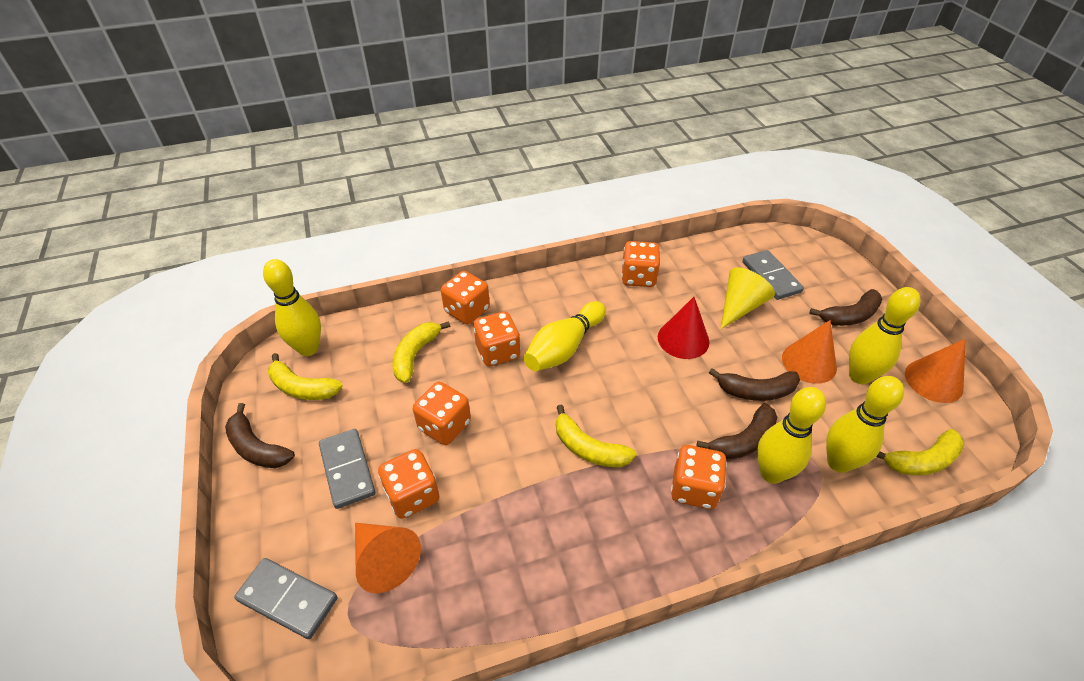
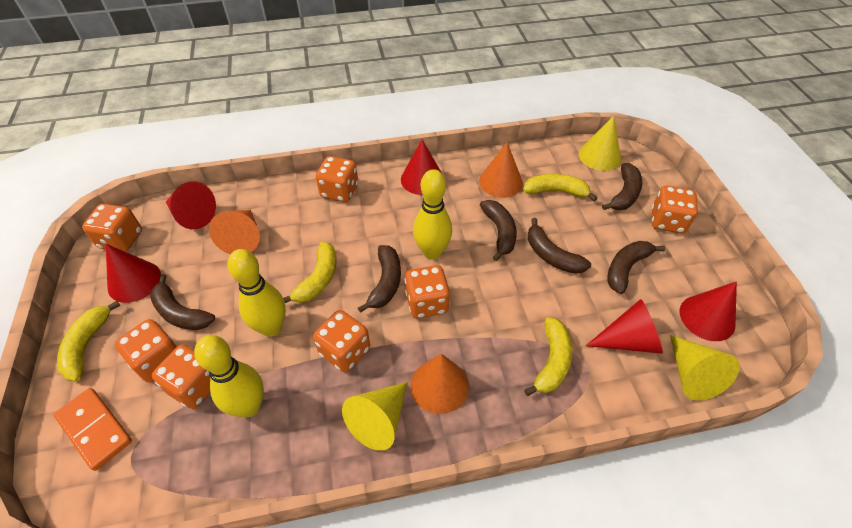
brown banana: 4 -> 6
grey domino: 3 -> 0
orange dice: 6 -> 7
orange domino: 0 -> 1
red cone: 1 -> 5
yellow bowling pin: 5 -> 3
yellow cone: 1 -> 3

